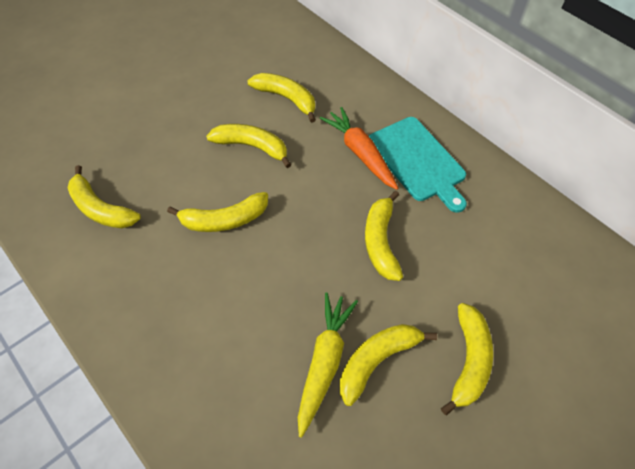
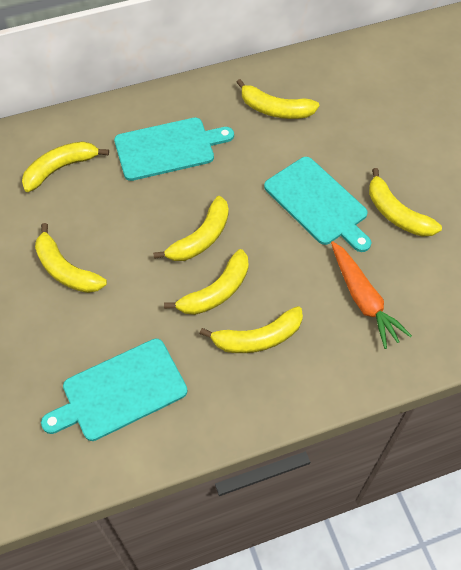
turquoise cutting board: 1 -> 3
yellow carrot: 1 -> 0

